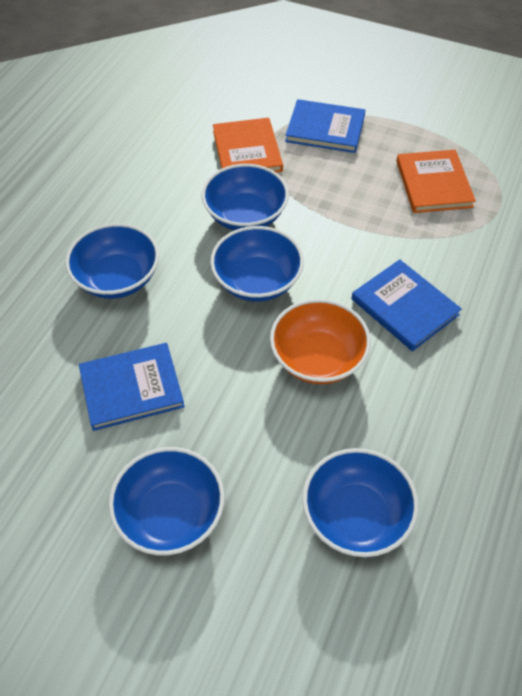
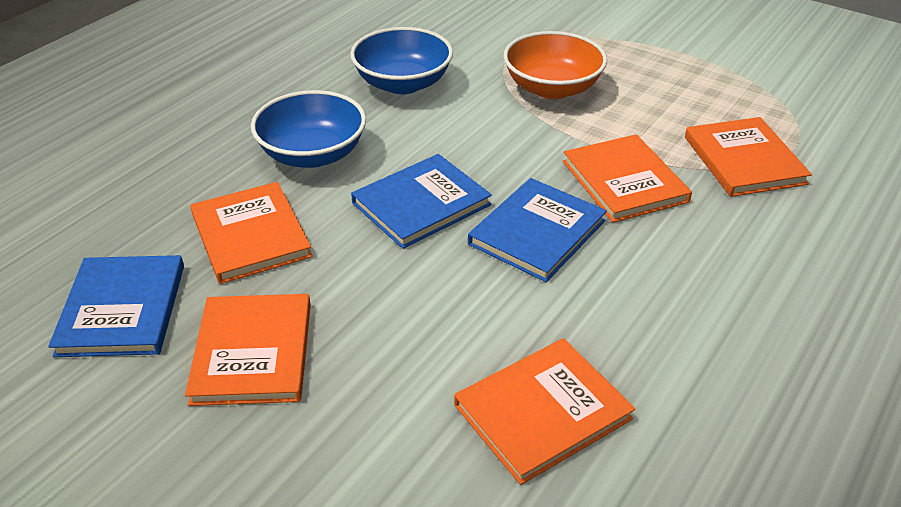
blue bowl: 5 -> 2
orange book: 2 -> 5

